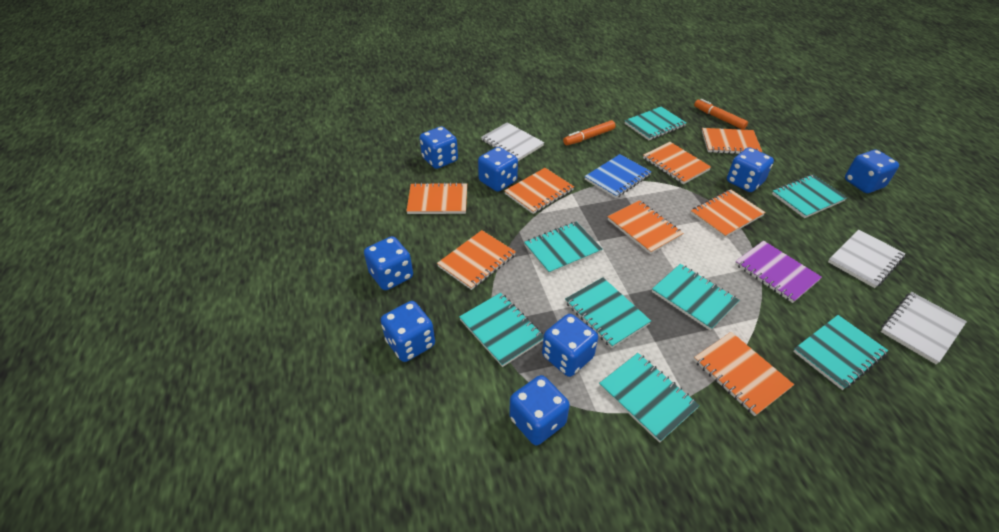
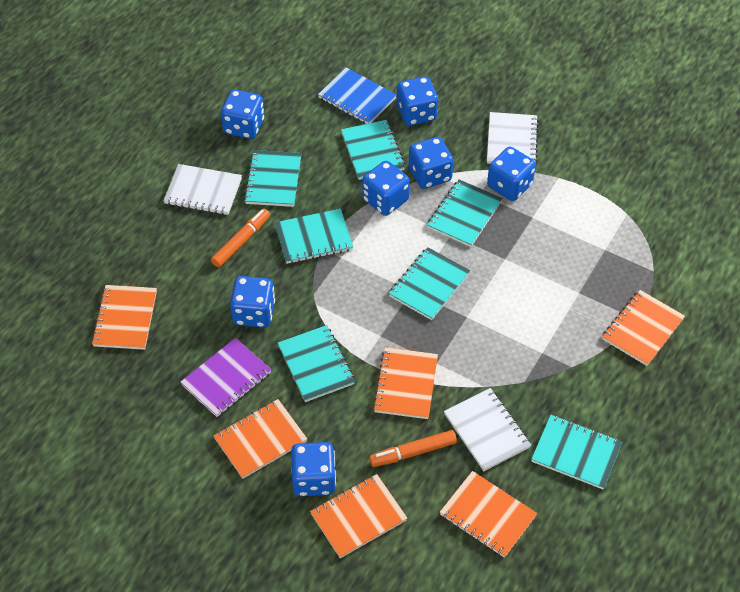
blue dice: 8 -> 7
orange notebook: 8 -> 6
turquoise notebook: 8 -> 7

